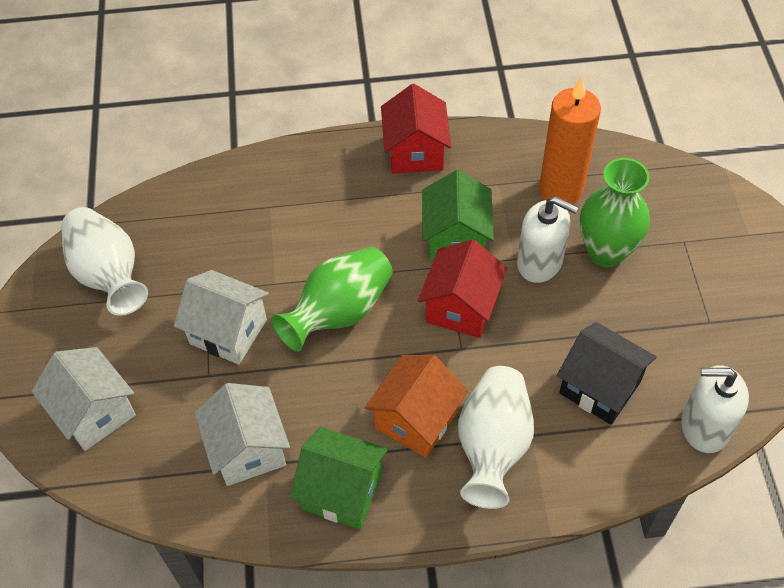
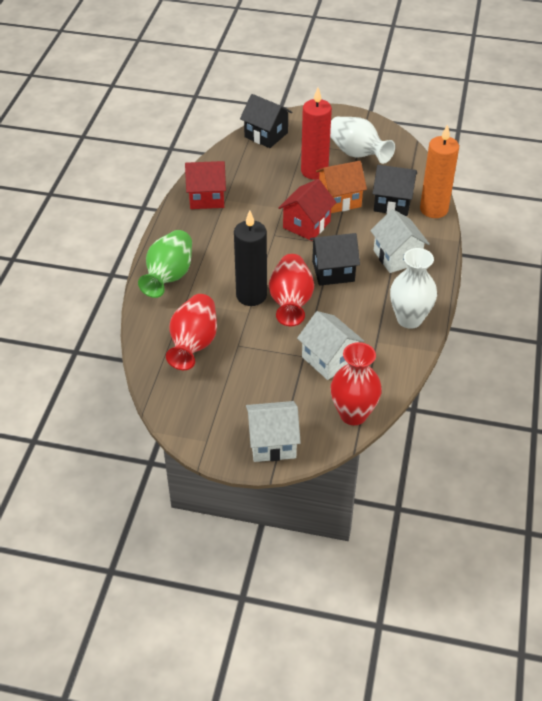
black candle: 0 -> 1
black house: 1 -> 3
green house: 2 -> 0
green vase: 2 -> 1
red candle: 0 -> 1
red vase: 0 -> 3
white soap dispenser: 2 -> 0

